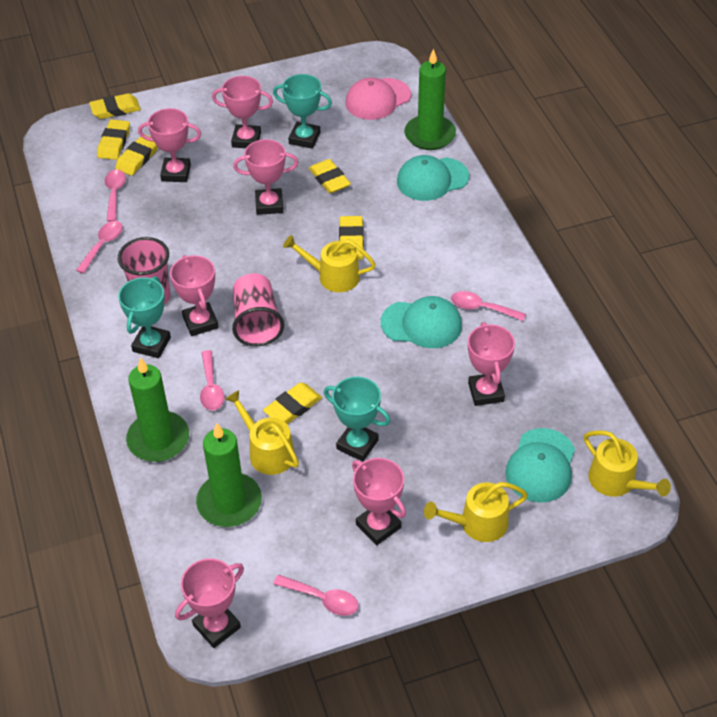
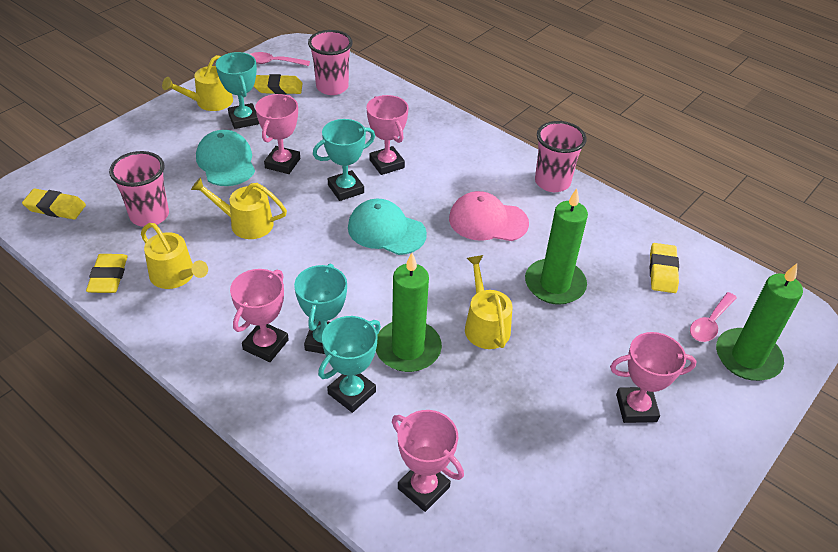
pink cup: 2 -> 3
pink spoon: 5 -> 2
pink trophy: 7 -> 5
turquoise cap: 3 -> 2
turquoise trophy: 3 -> 4
yellow eraser: 6 -> 4

